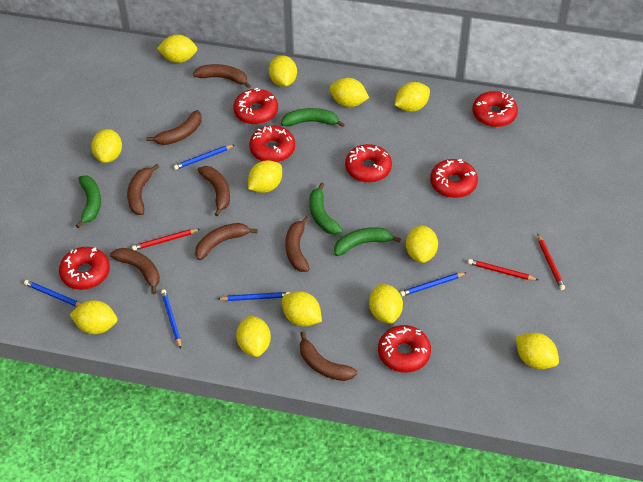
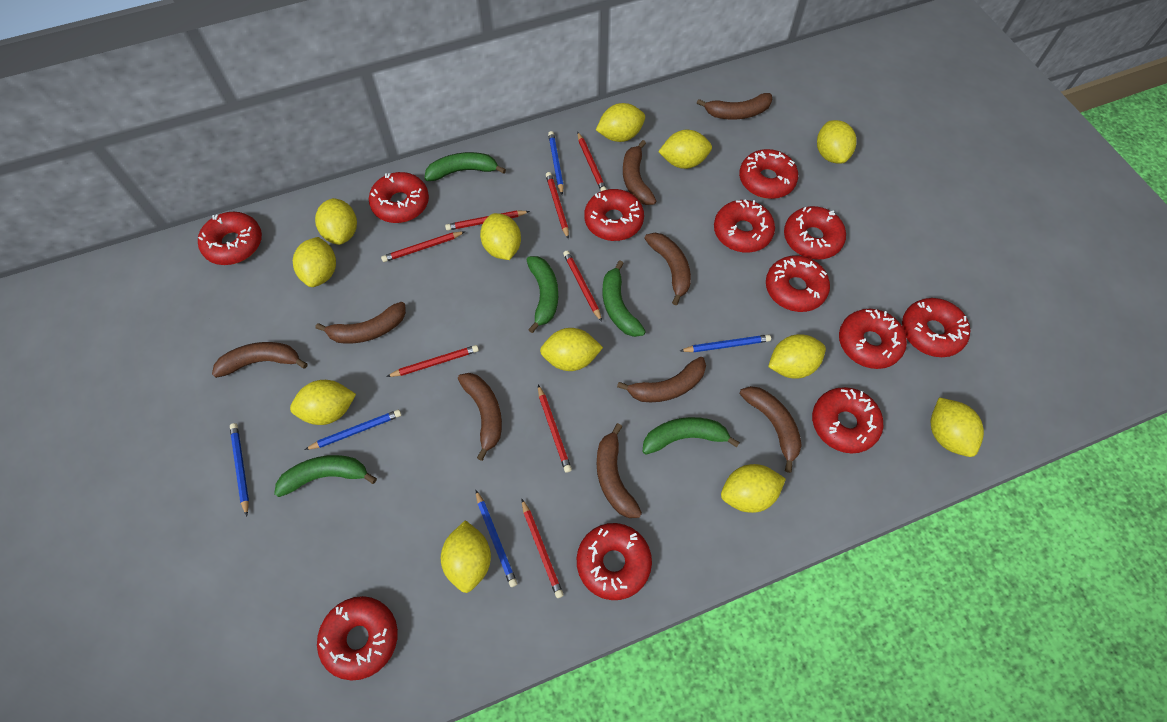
brown banana: 8 -> 9
green banana: 4 -> 5
red donut: 7 -> 12
red pencil: 3 -> 8

